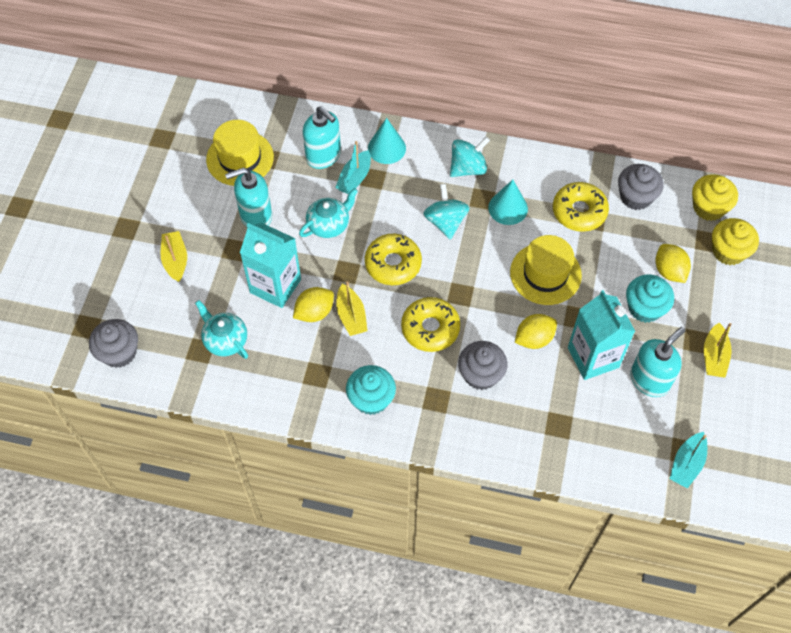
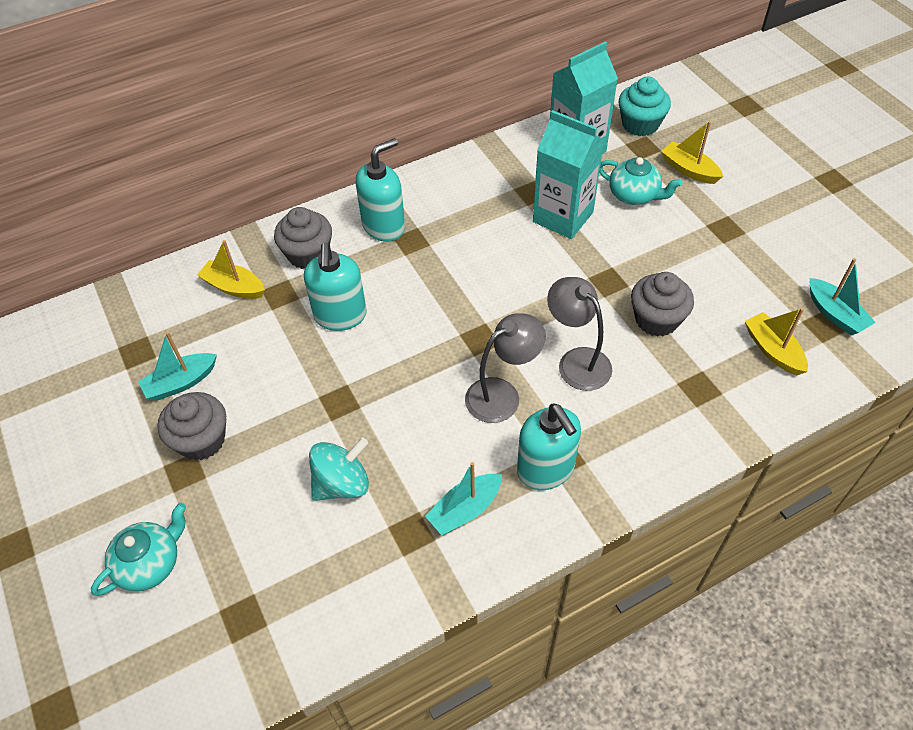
grey lamp: 0 -> 2
turquoise boat: 2 -> 3
turquoise cone: 2 -> 0
turquoise cupcake: 2 -> 1
turquoise spinning top: 2 -> 1
yellow cupcake: 2 -> 0
yellow donut: 3 -> 0
yellow hat: 2 -> 0
yellow lemon: 3 -> 0

